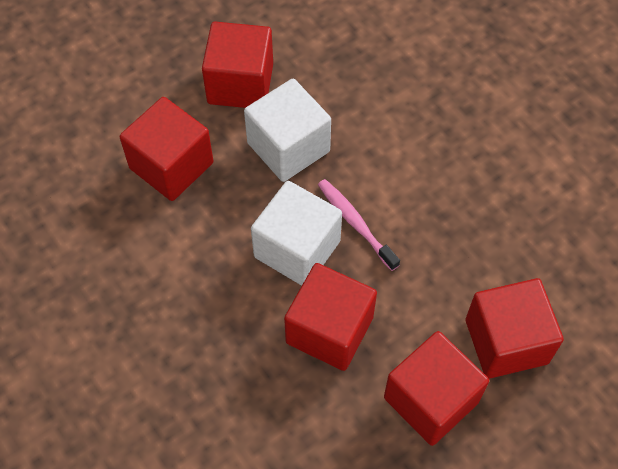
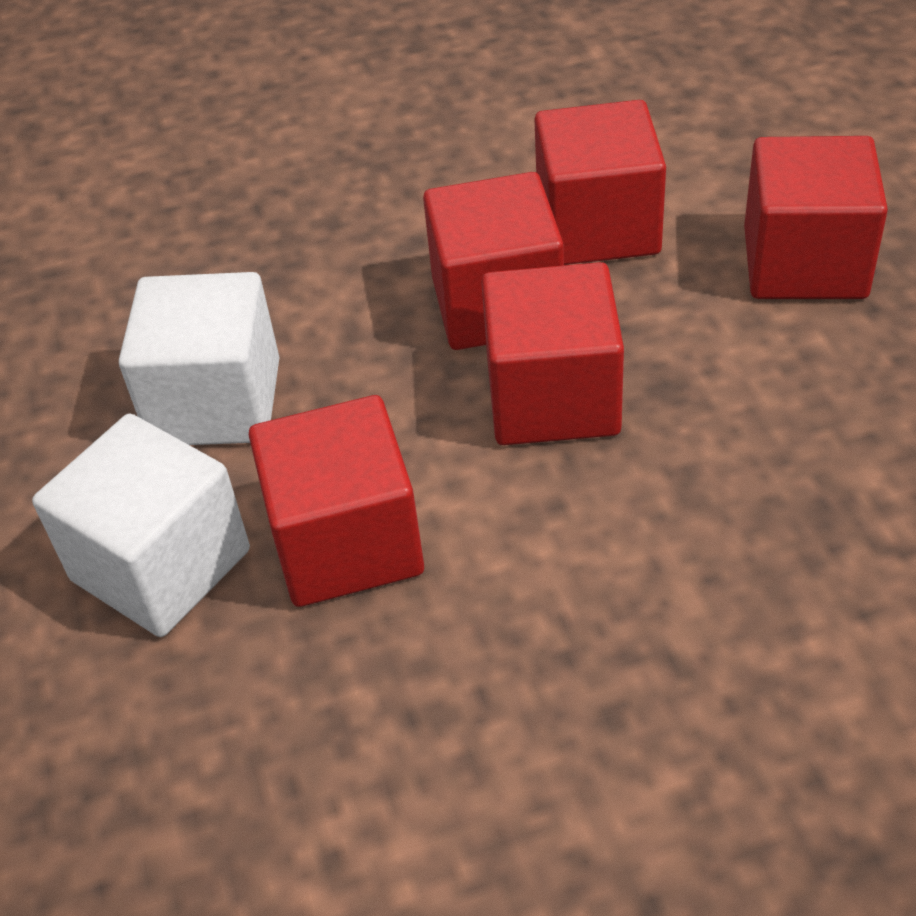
pink toothbrush: 1 -> 0

